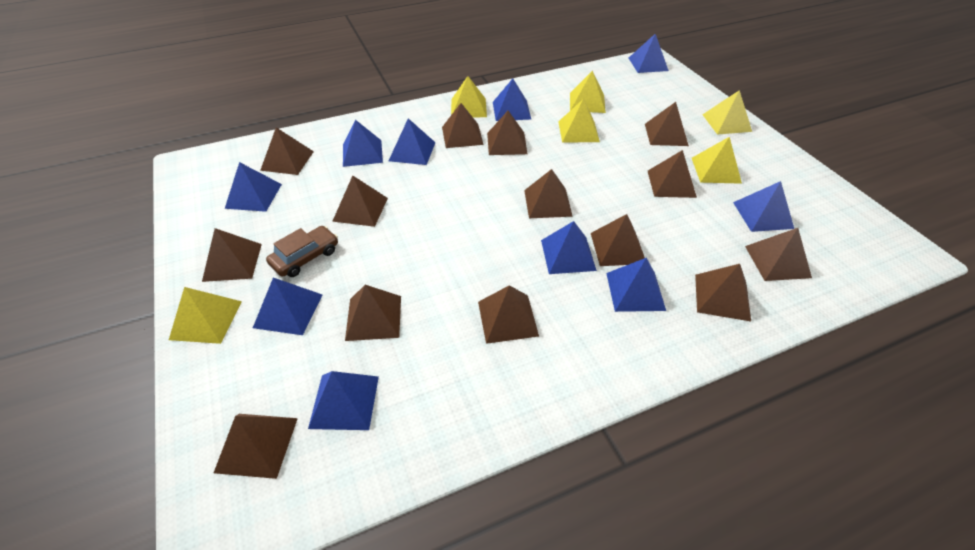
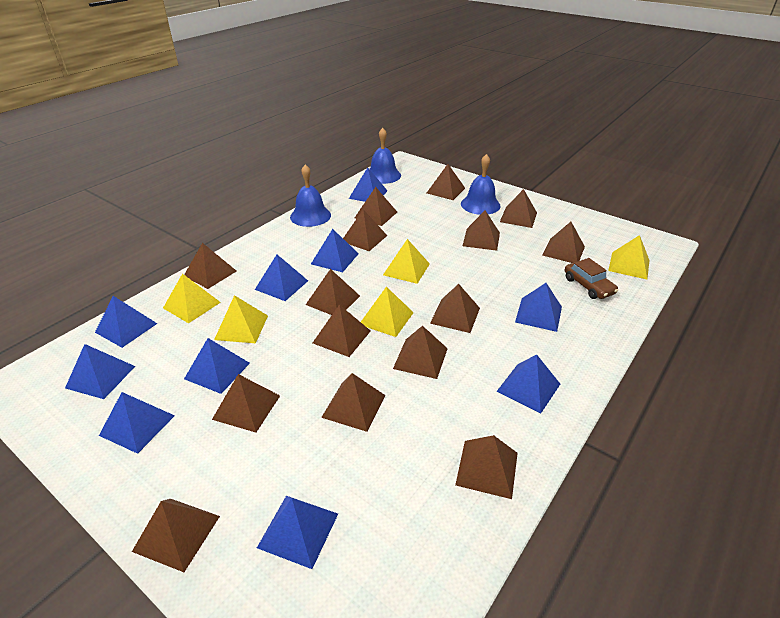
blue bell: 0 -> 3
brown pyramid: 14 -> 15
yellow pyramid: 6 -> 5

